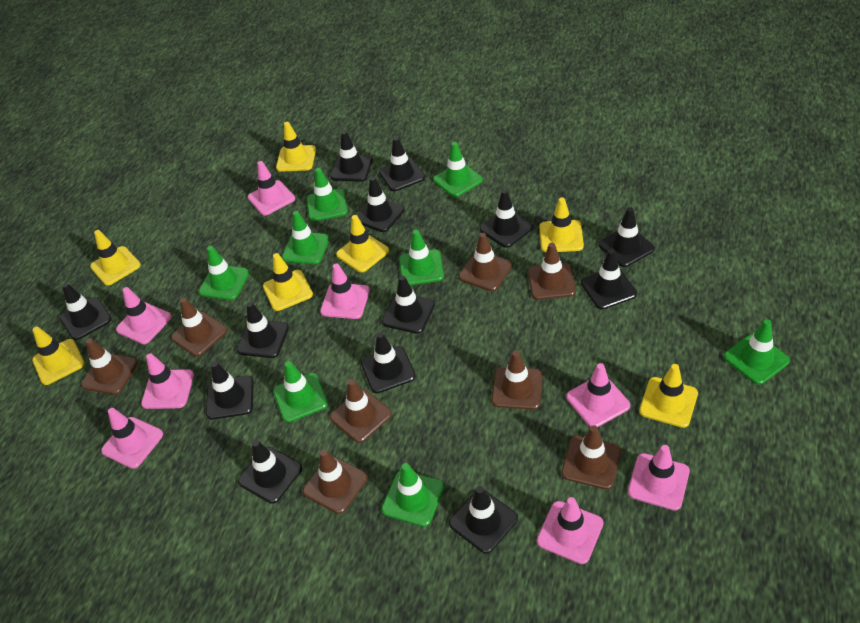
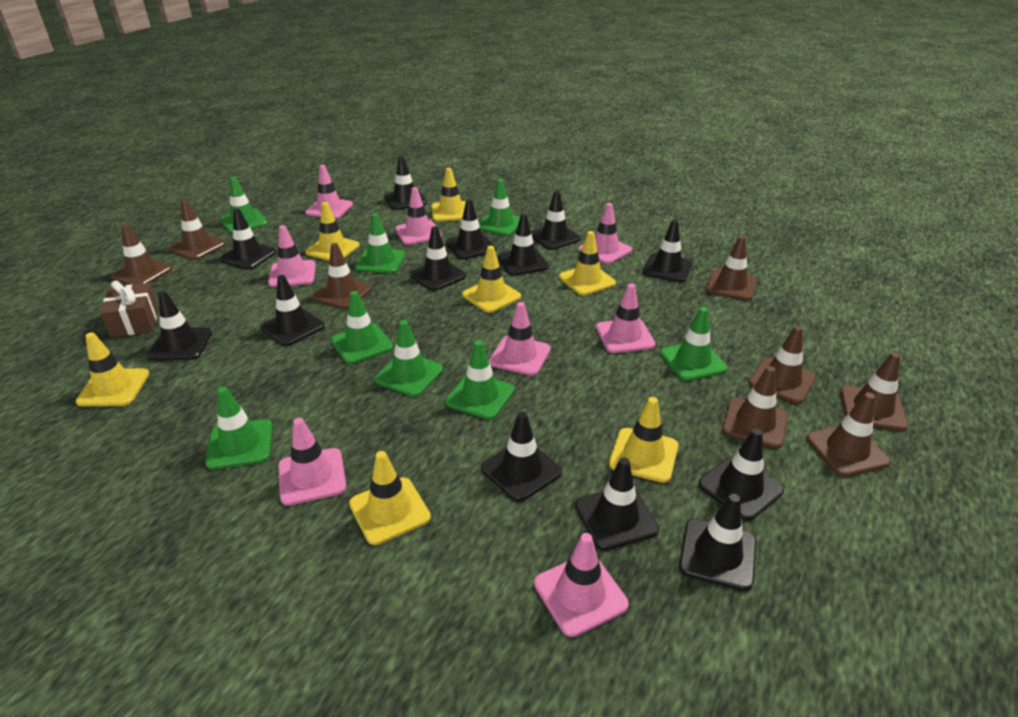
brown gift: 0 -> 1

